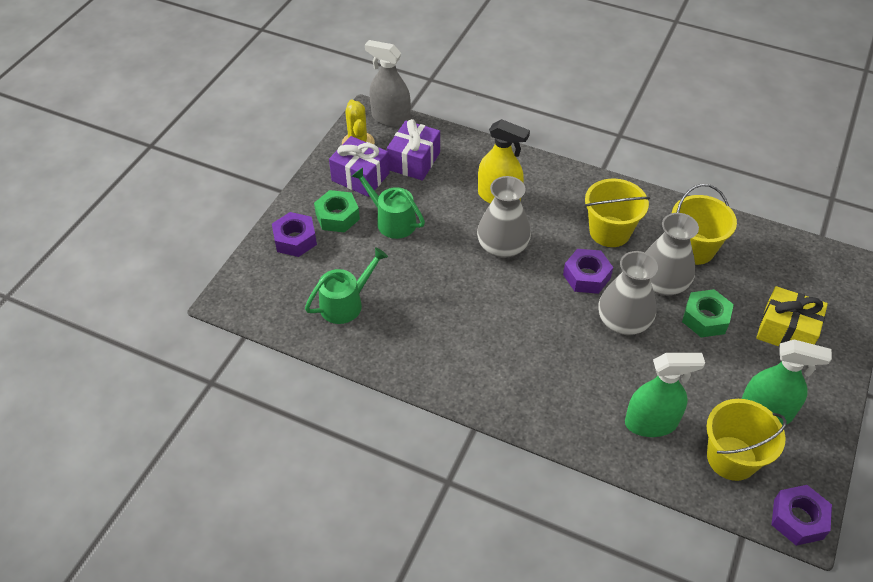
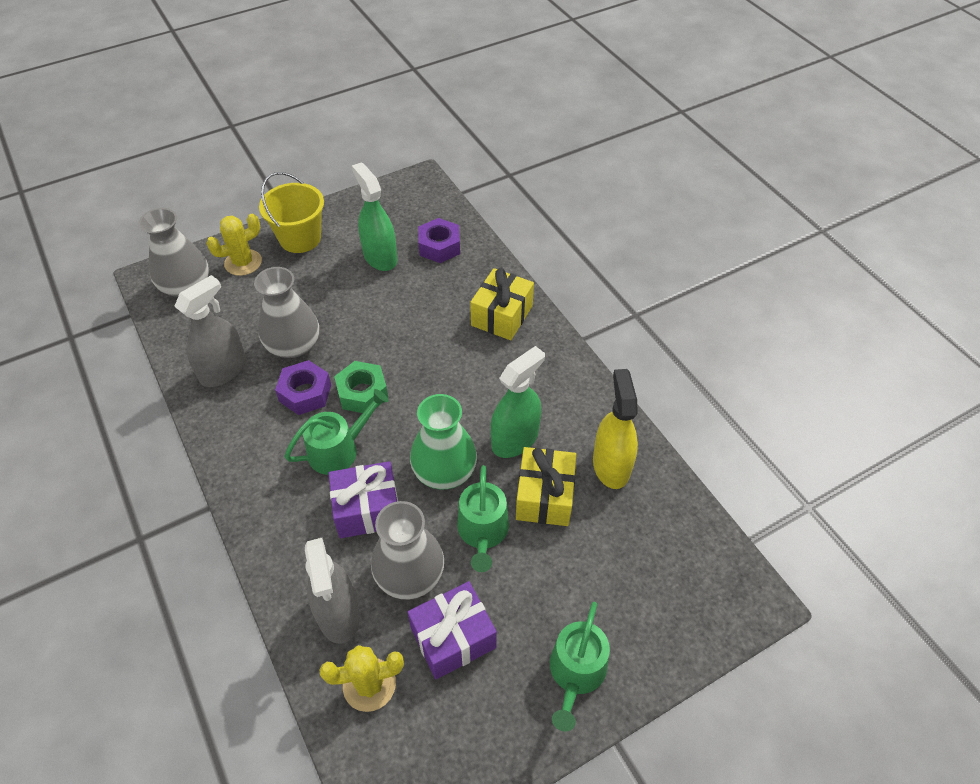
green nut: 2 -> 1
green vase: 0 -> 1
green watering can: 2 -> 3
grey spray bottle: 1 -> 2
purple nut: 3 -> 2
yellow bucket: 3 -> 1
yellow cactus: 1 -> 2
yellow gift: 1 -> 2

